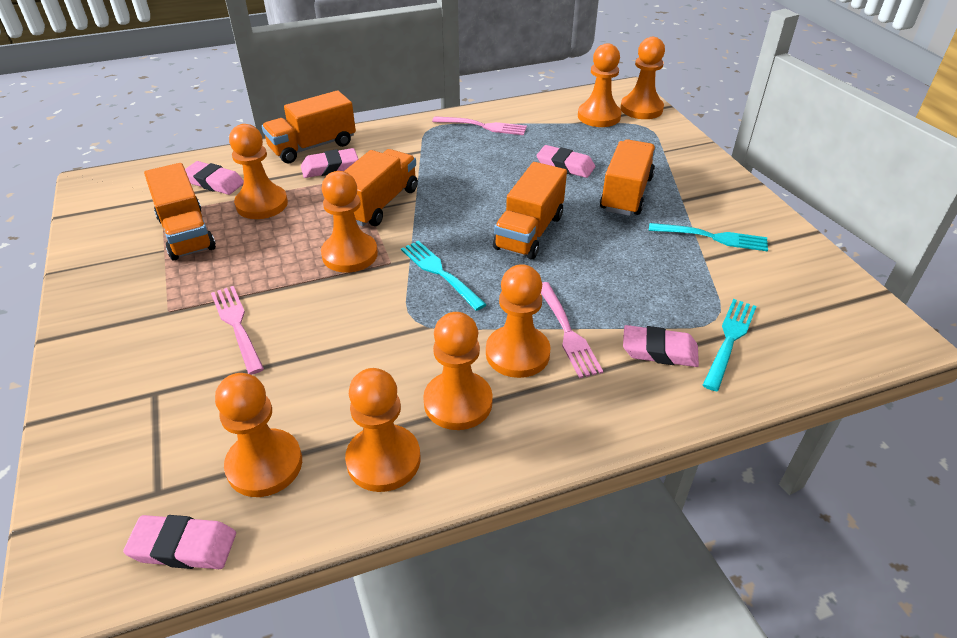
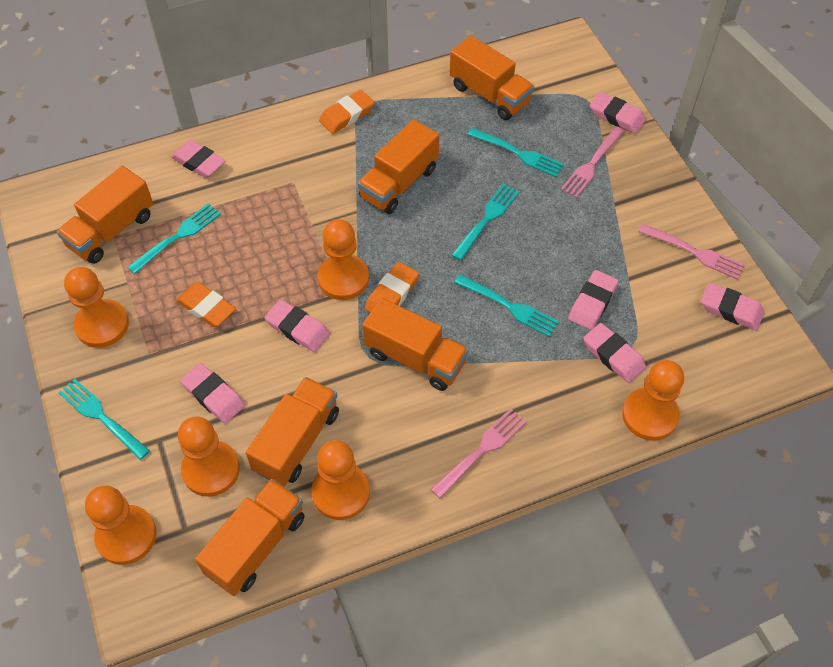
orange eraser: 0 -> 3
orange pawn: 8 -> 6
orange truck: 5 -> 6
pink eraser: 5 -> 7
turquoise fork: 3 -> 5

